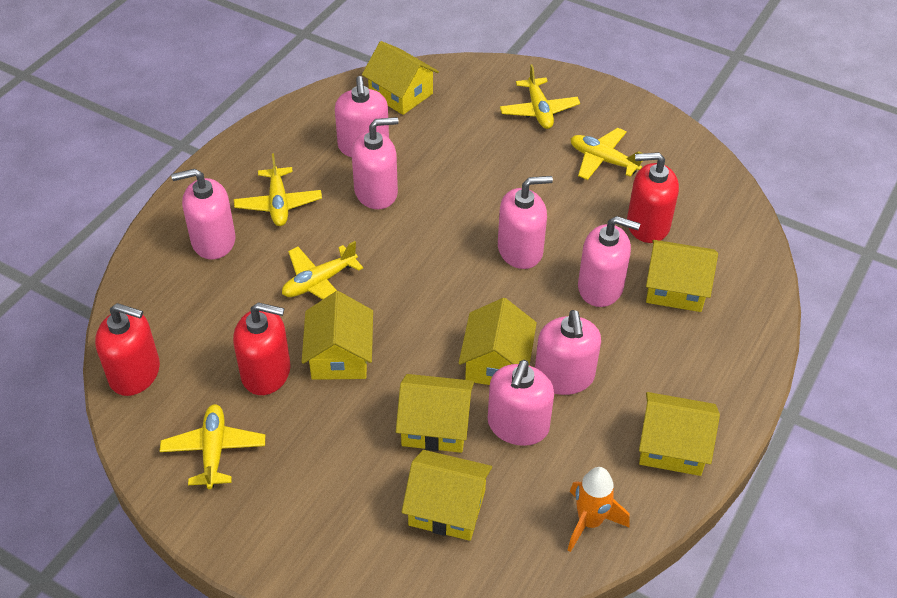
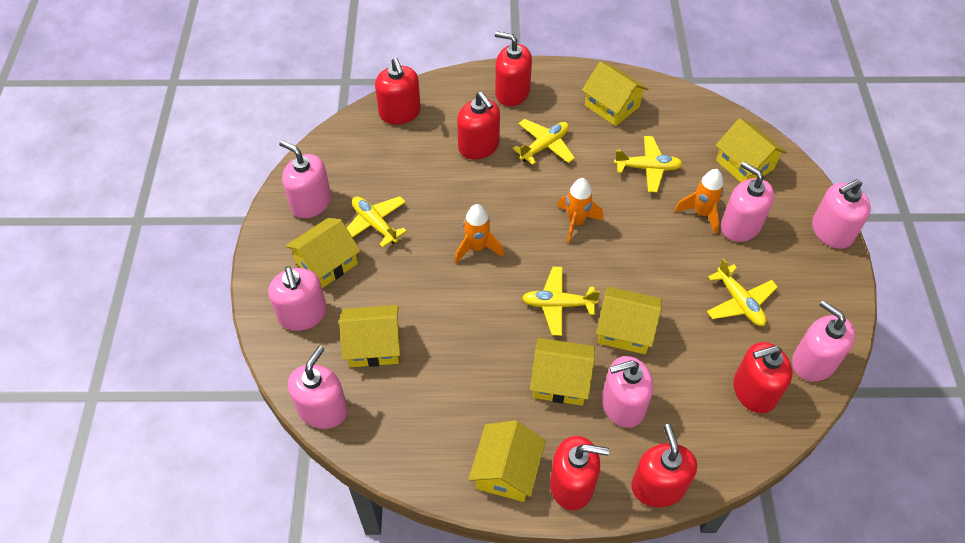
orange rocket: 1 -> 3
red soap dispenser: 3 -> 6

